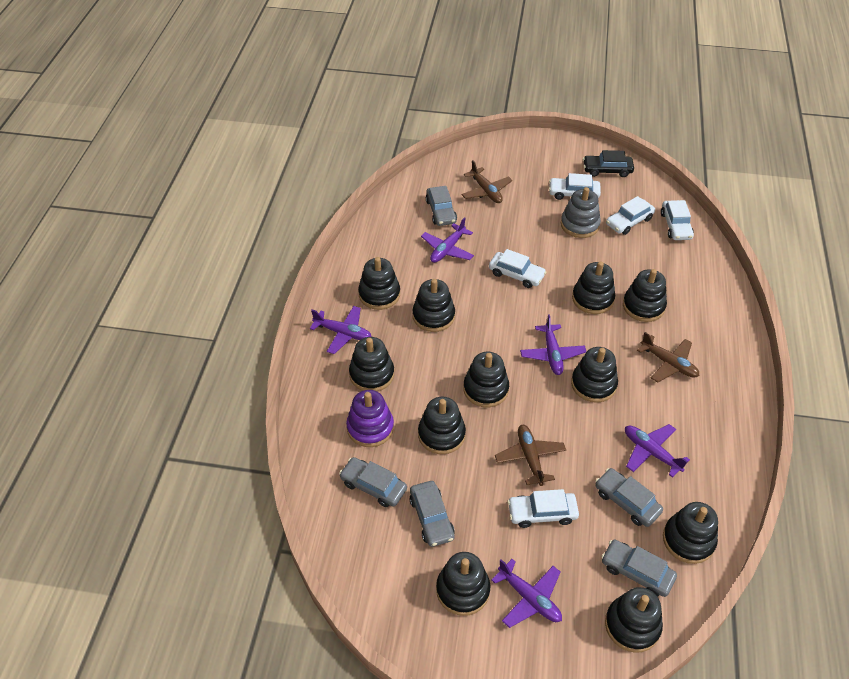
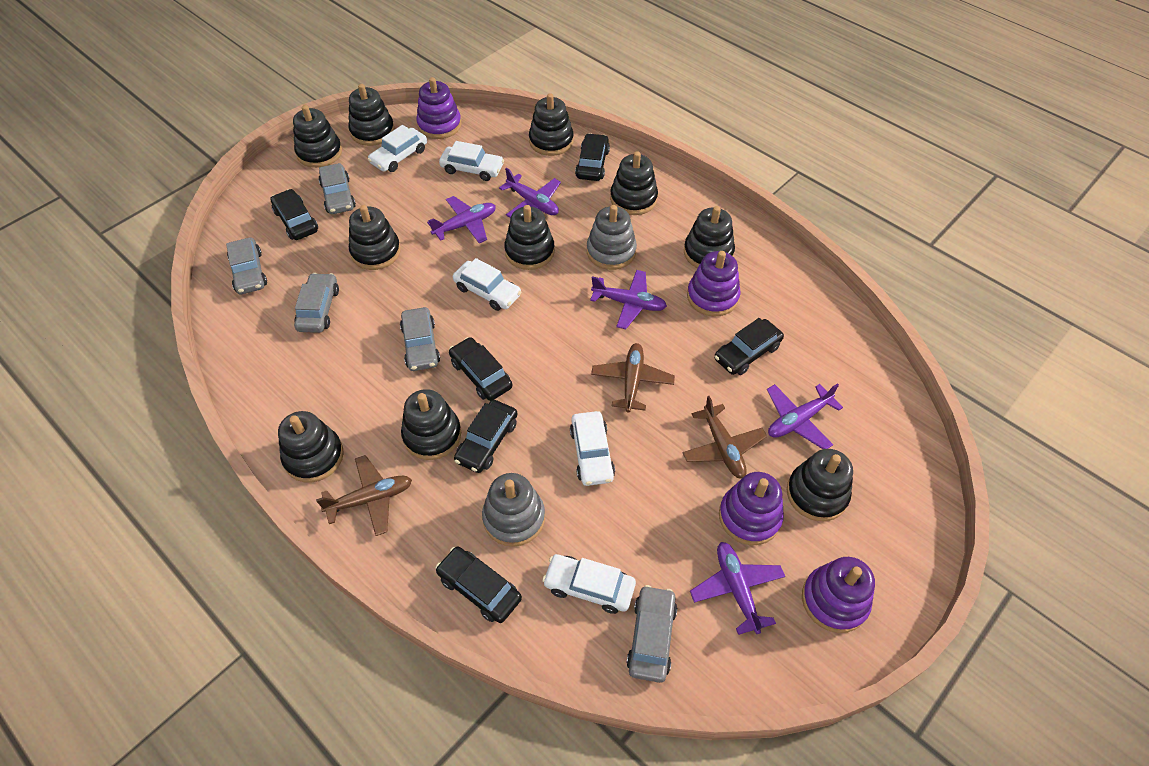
black car: 1 -> 6
black stacking toy: 11 -> 10
grey stacking toy: 1 -> 2
purple stacking toy: 1 -> 4

